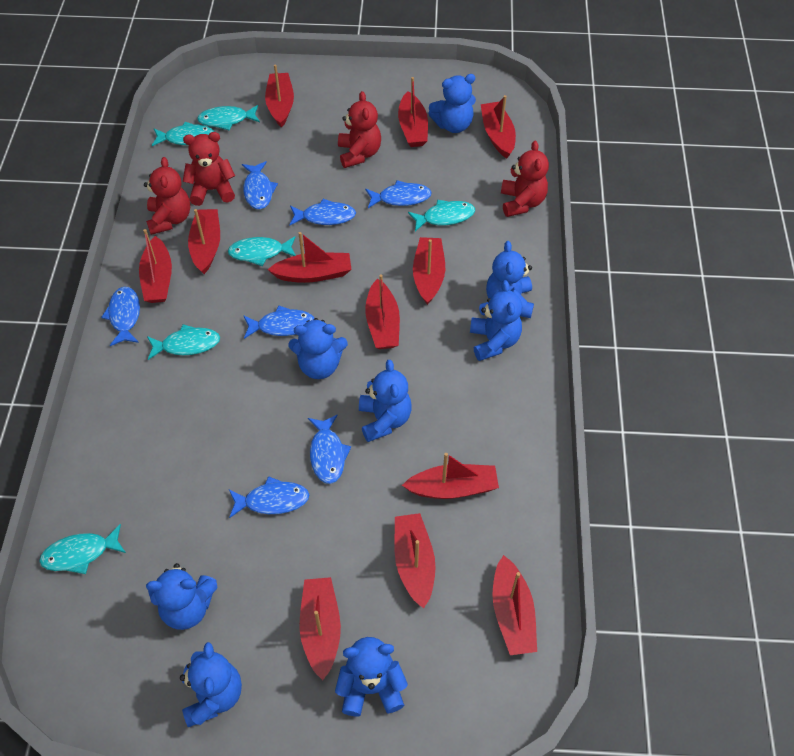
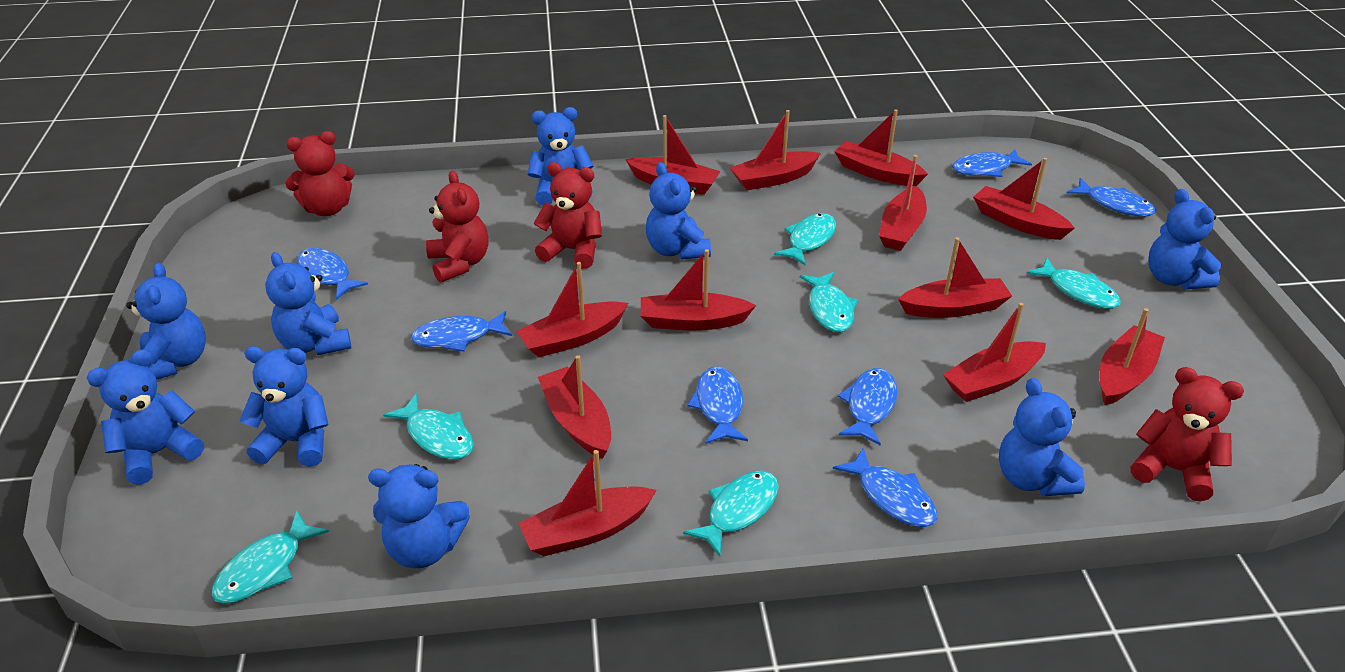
blue teddy bear: 8 -> 9

